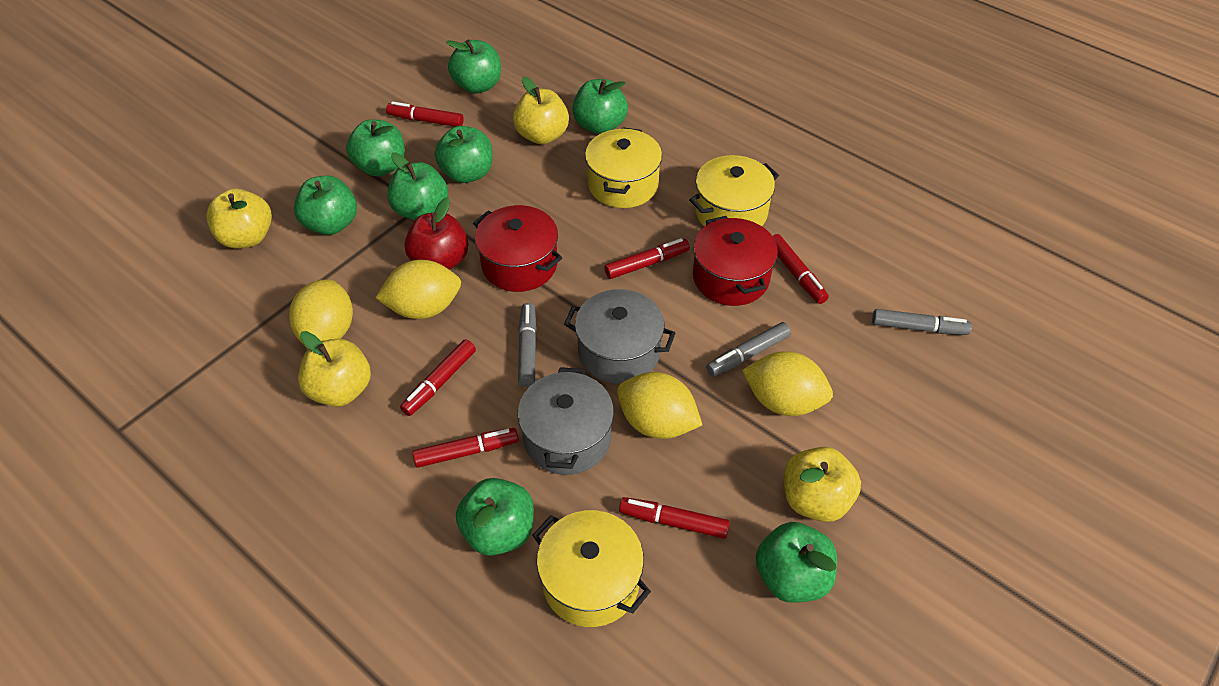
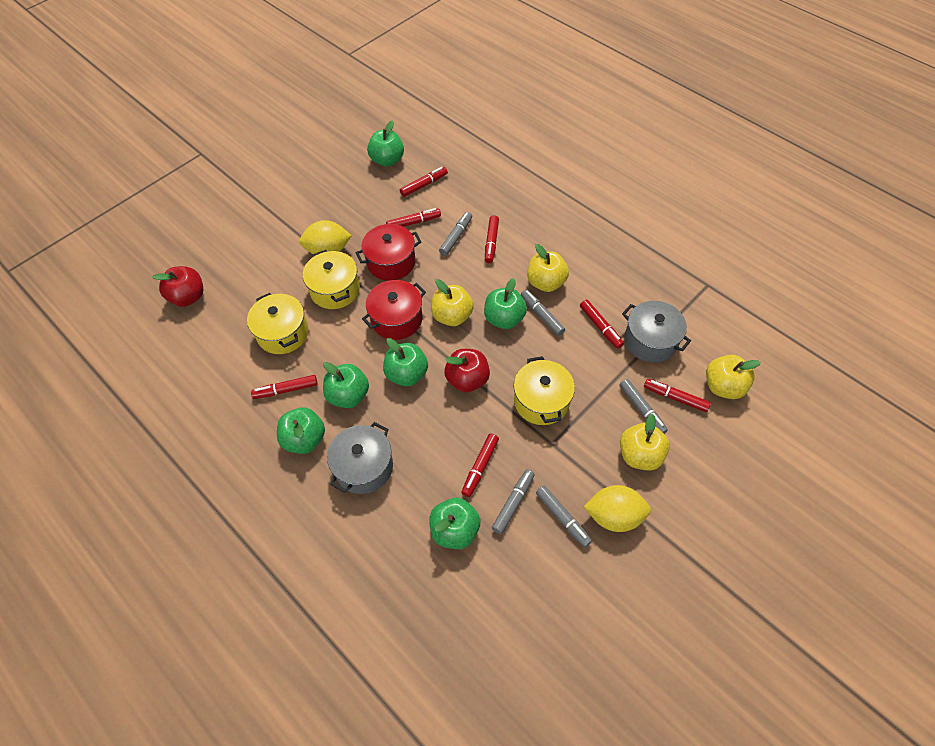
green apple: 8 -> 6
grey marker: 3 -> 5
red apple: 1 -> 2
red marker: 6 -> 7
yellow lemon: 4 -> 2

